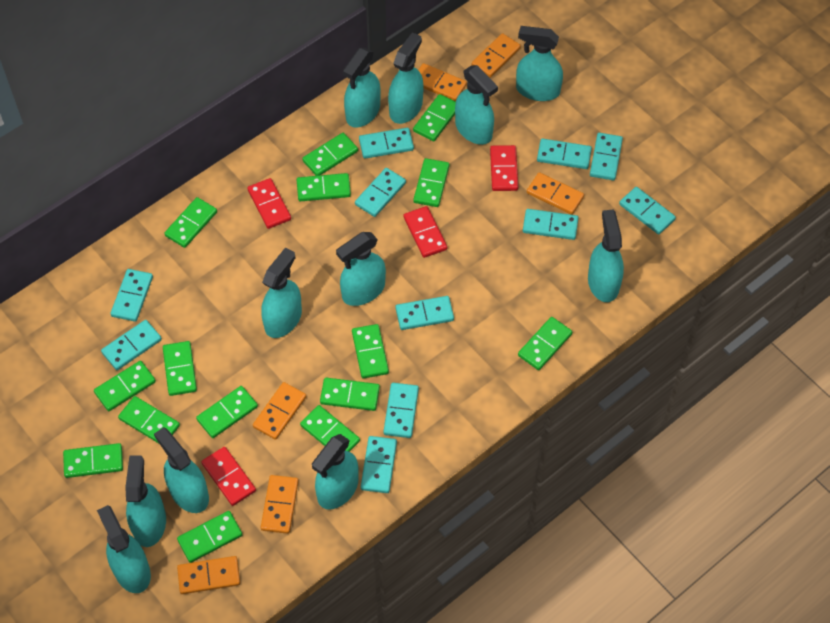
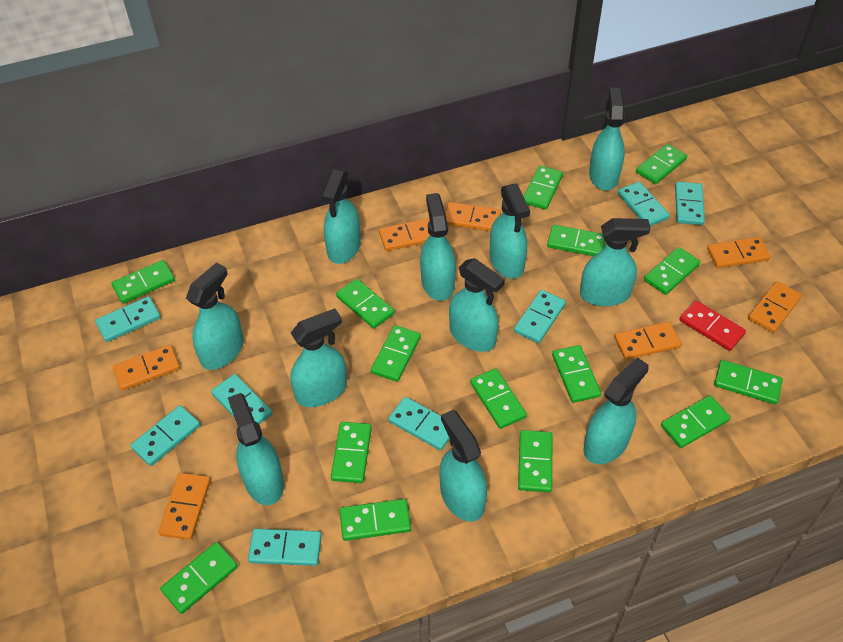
orange domino: 6 -> 7
red domino: 4 -> 1
turquoise domino: 11 -> 8

